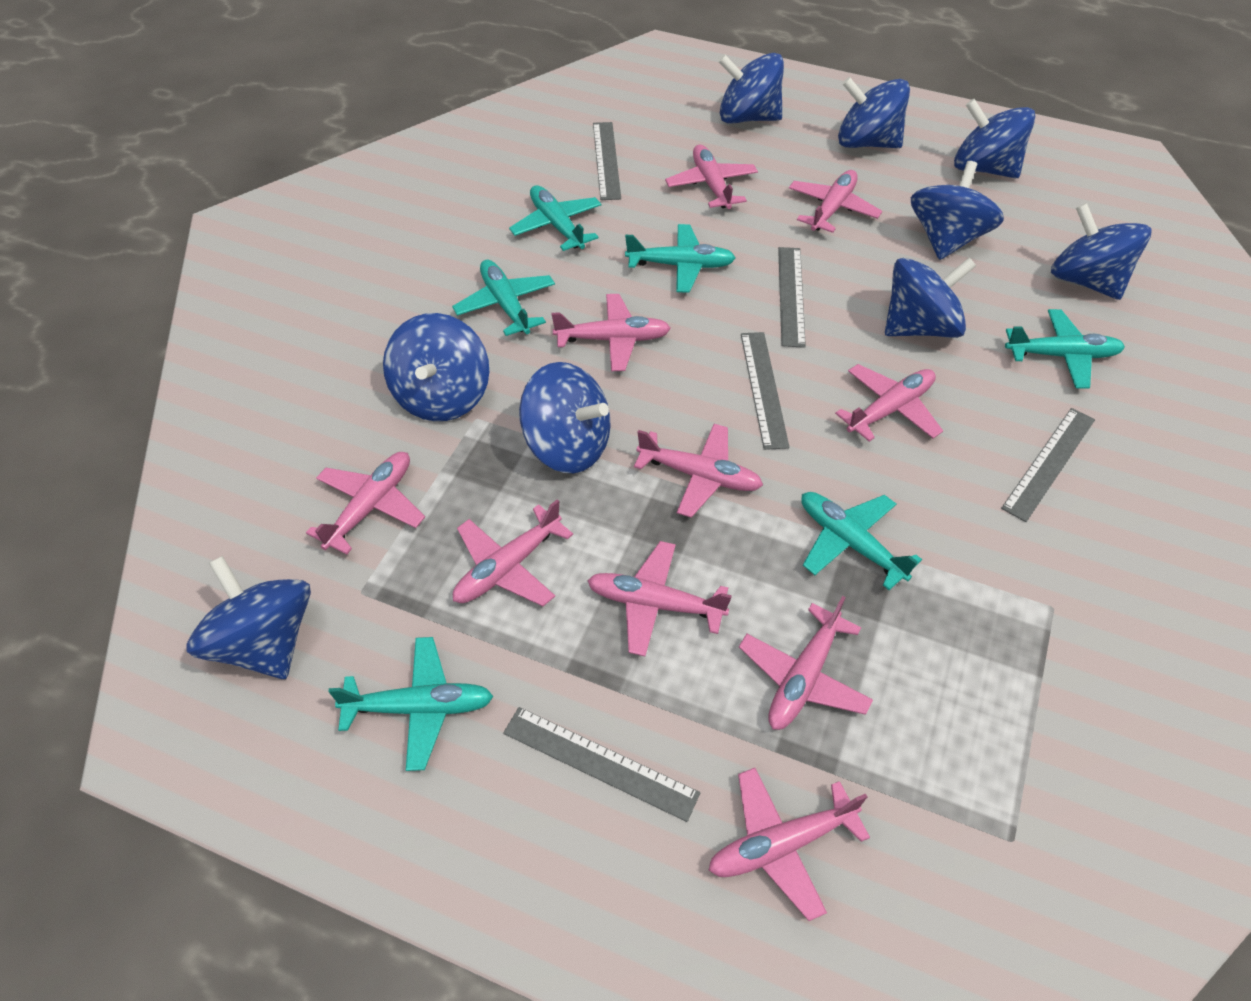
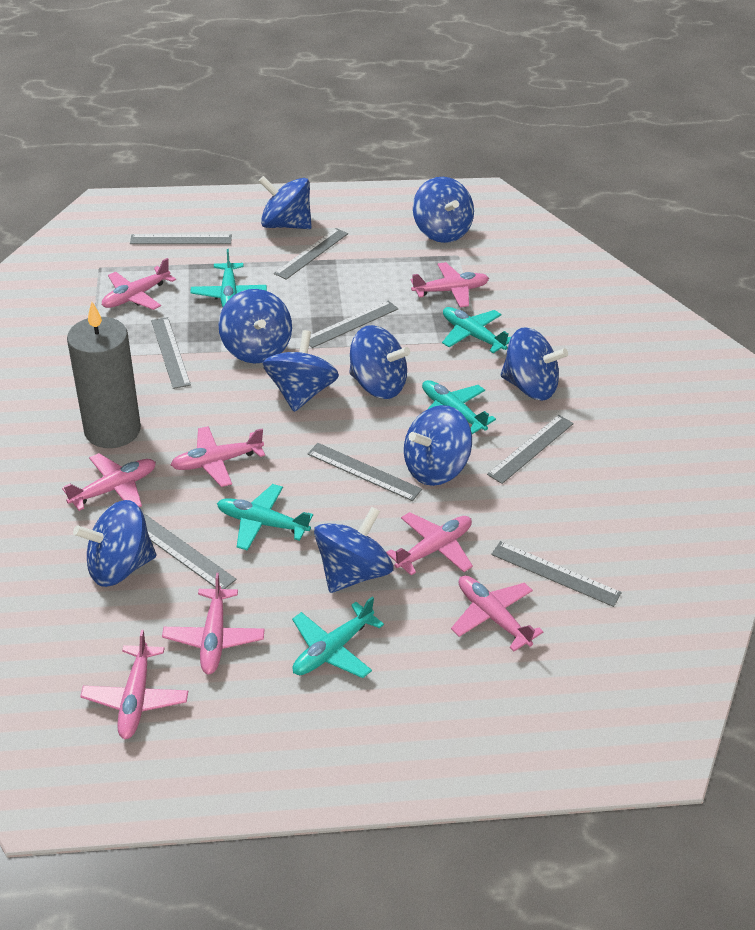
grey candle: 0 -> 1
grey ruler: 5 -> 8
pink plane: 10 -> 8
turquoise plane: 6 -> 5

